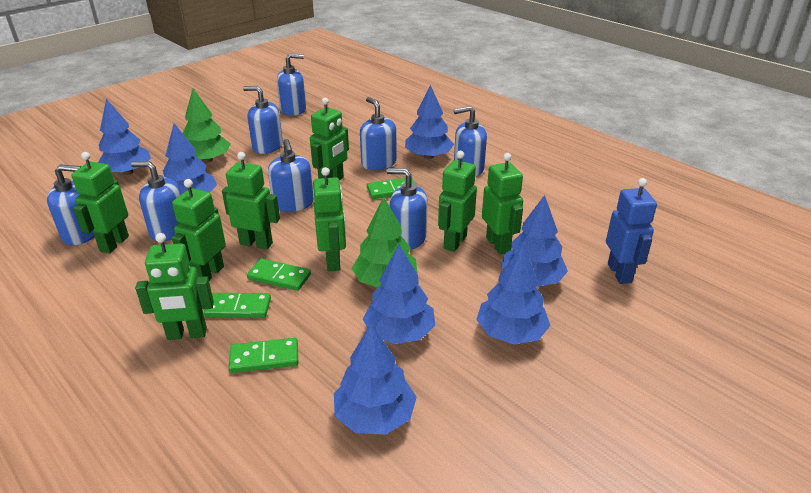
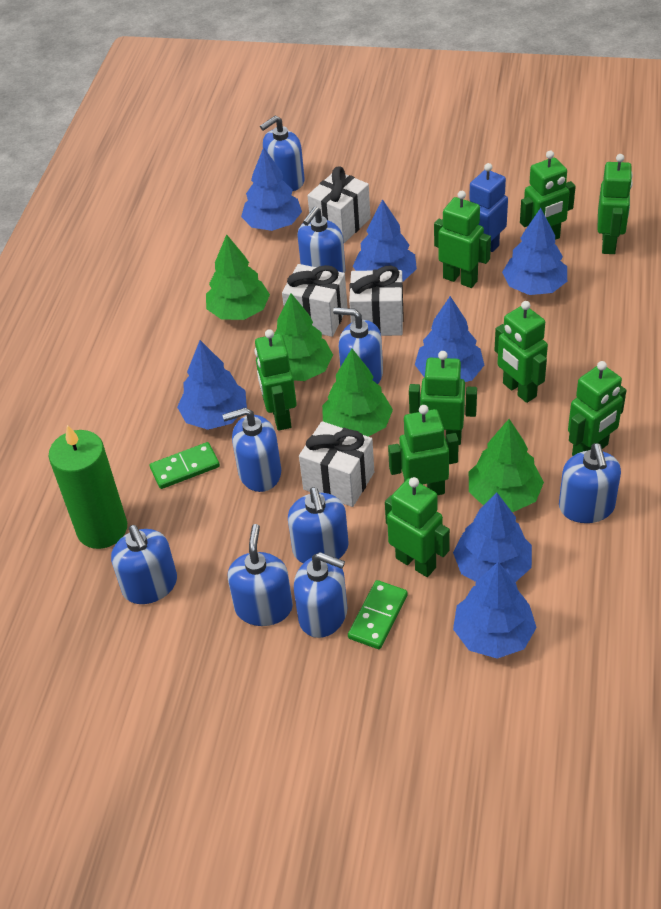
blue soap dispenser: 8 -> 9
green candle: 0 -> 1
green domino: 4 -> 2
green robot: 8 -> 9
green tree: 2 -> 4
white gift: 0 -> 4

